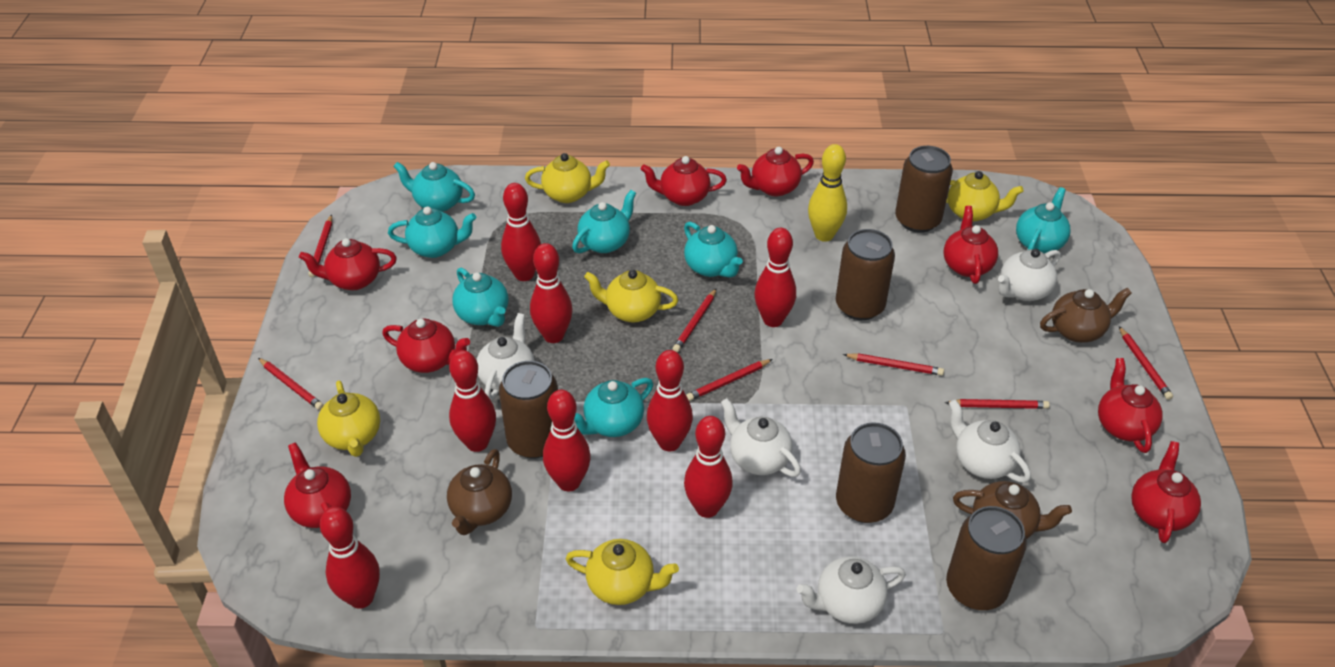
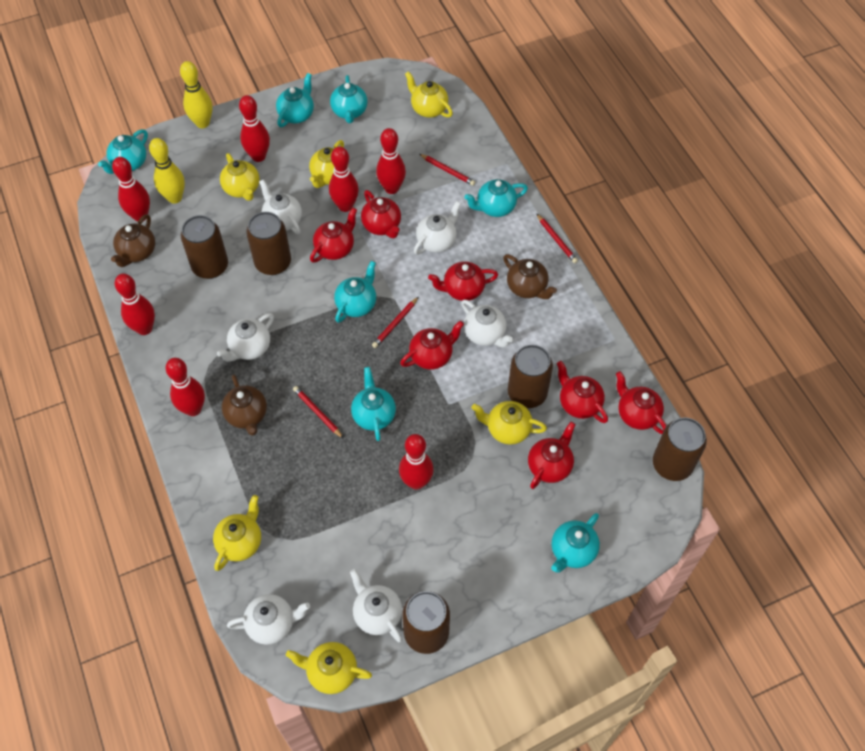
red bowling pin: 8 -> 7
red pencil: 7 -> 4
red teapot: 8 -> 7
white teapot: 5 -> 6
yellow bowling pin: 1 -> 2
yellow teapot: 5 -> 6

